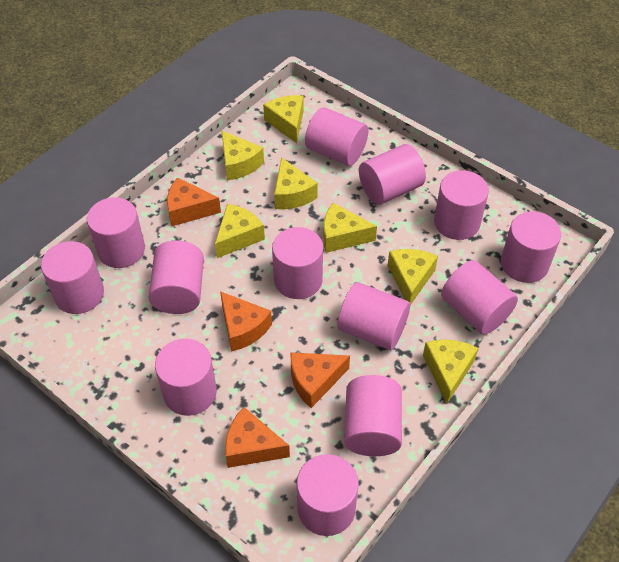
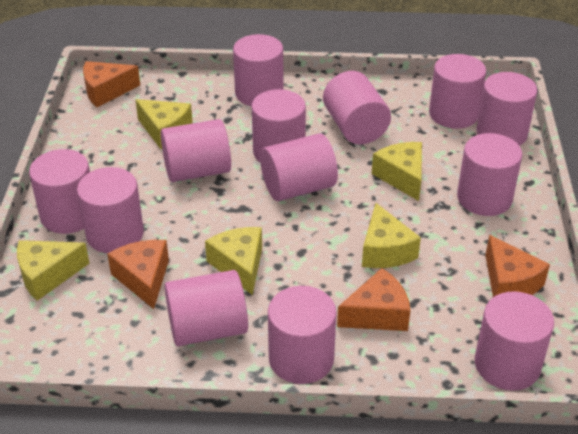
yellow cheese: 7 -> 5

